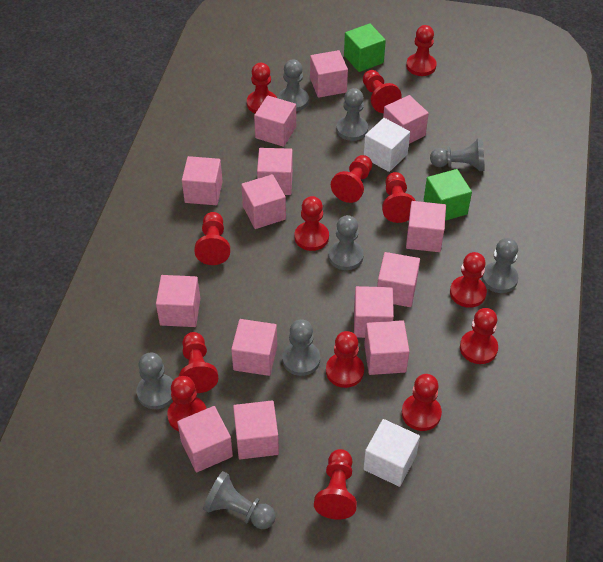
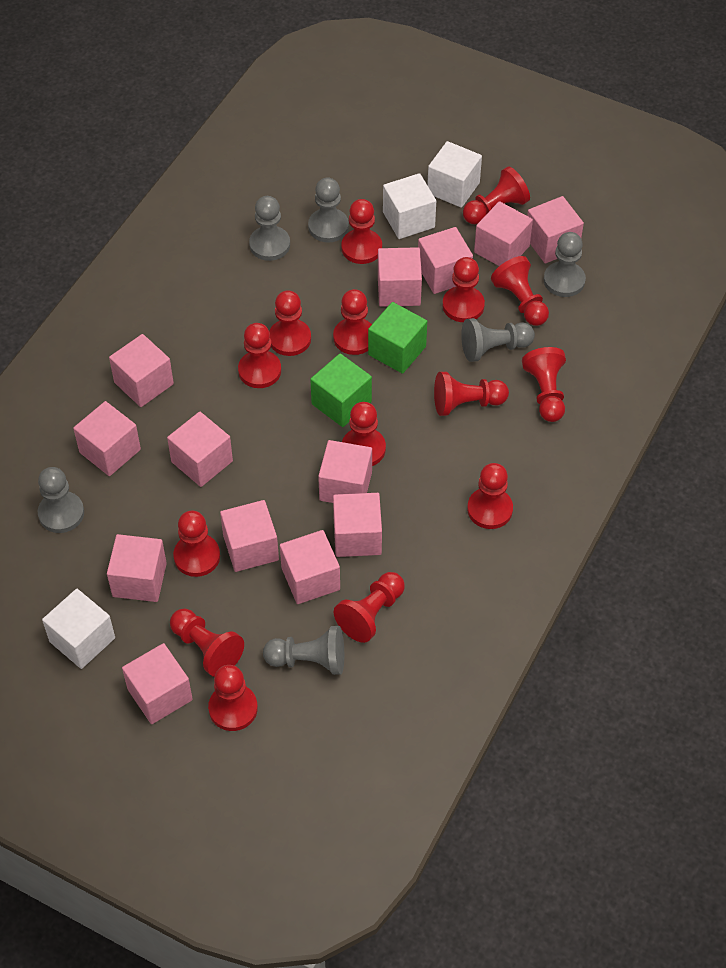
grey pawn: 8 -> 6
pink cube: 14 -> 13
red pawn: 14 -> 15
white cube: 2 -> 3

